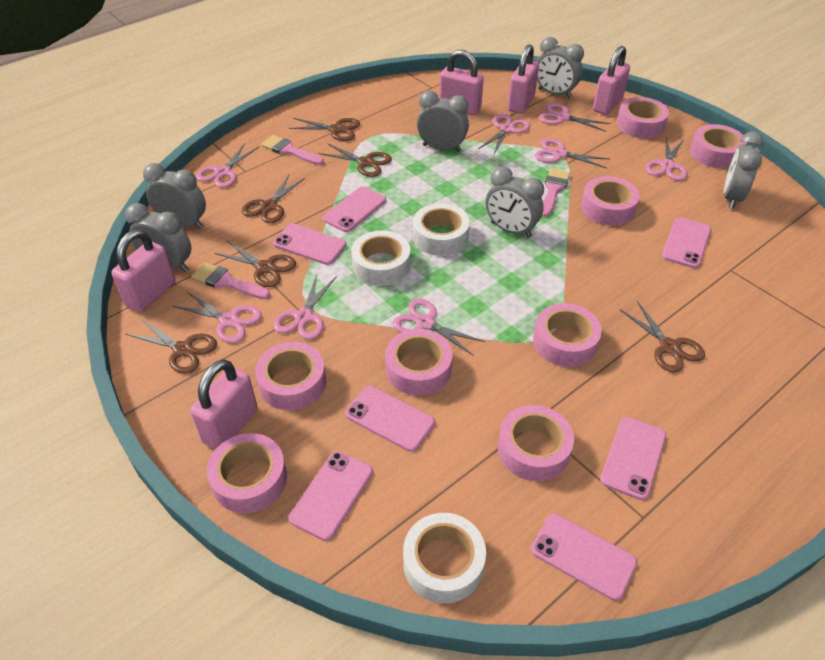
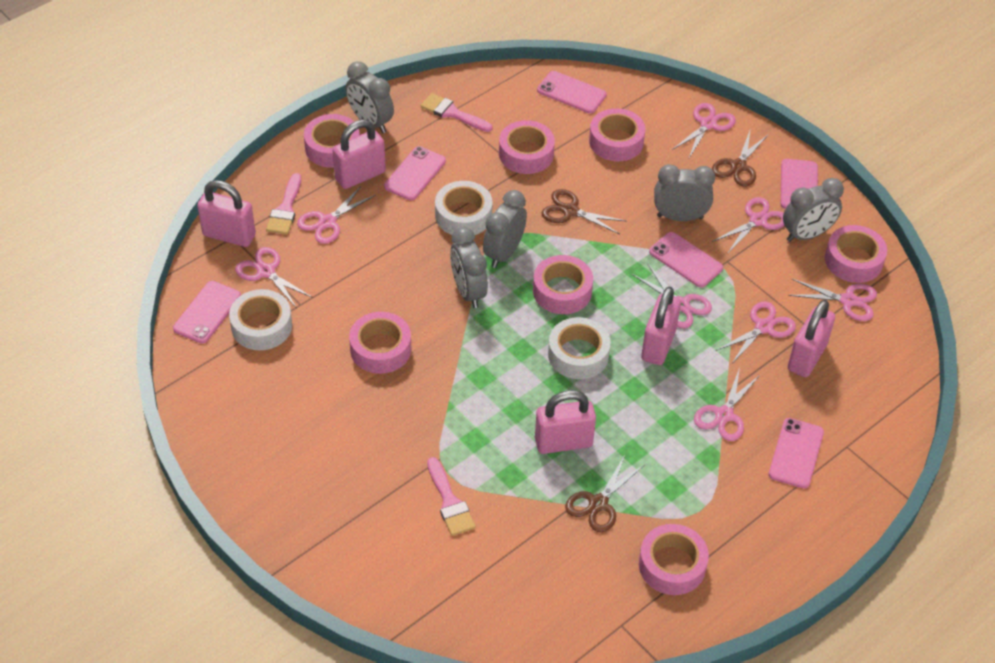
brown scissors: 6 -> 3
grey clock: 6 -> 5
pink phone: 7 -> 6
pink tape: 8 -> 7

